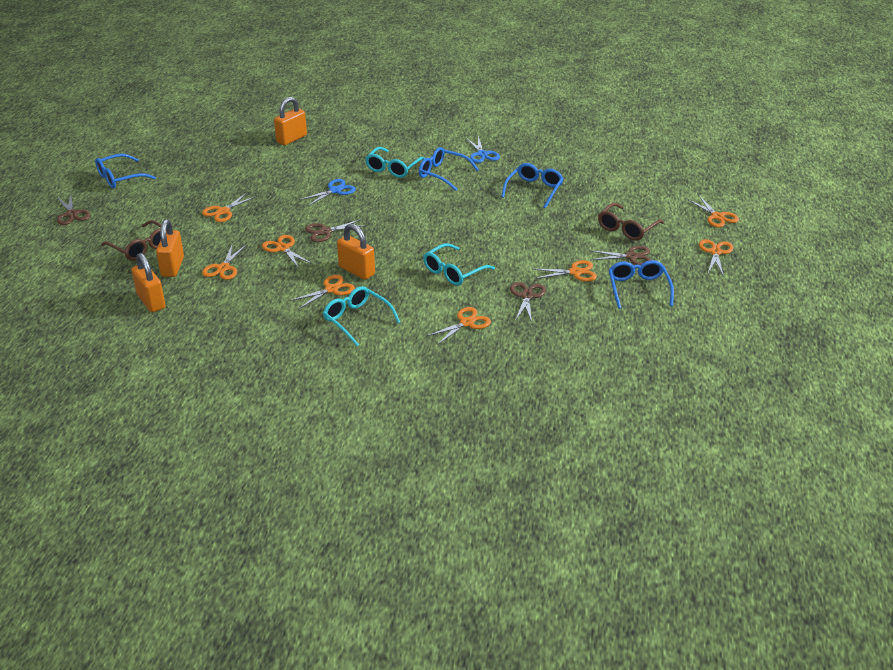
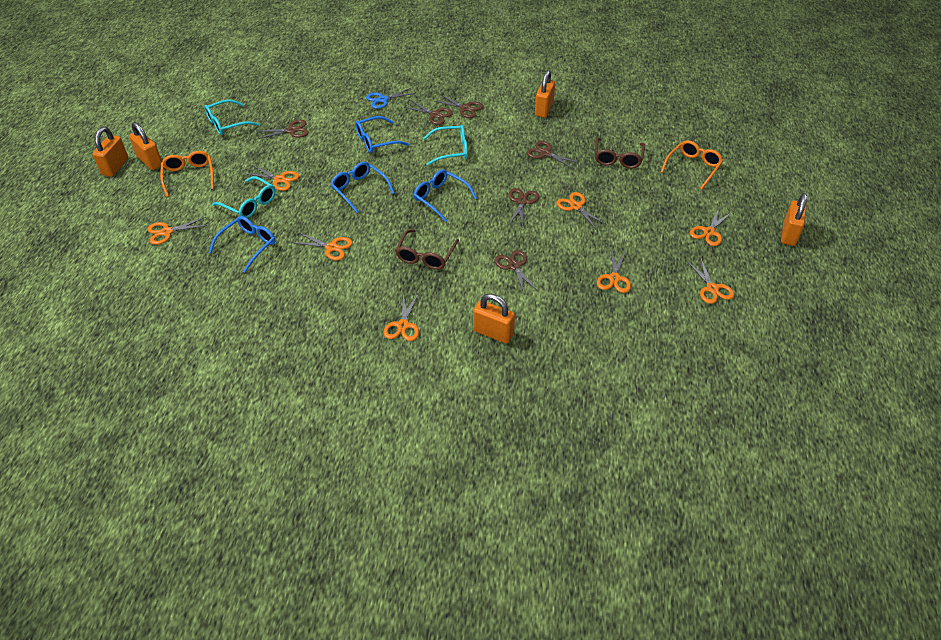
blue scissors: 2 -> 1
brown scissors: 4 -> 6
orange glasses: 0 -> 2
orange padlock: 4 -> 5

